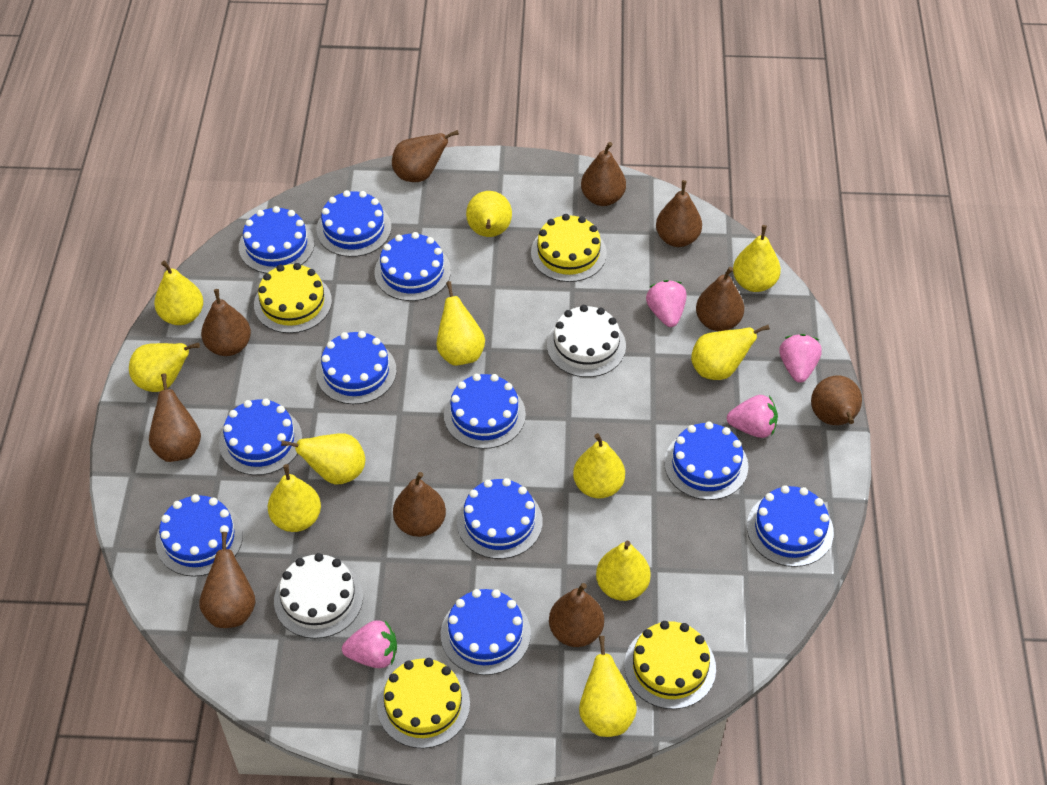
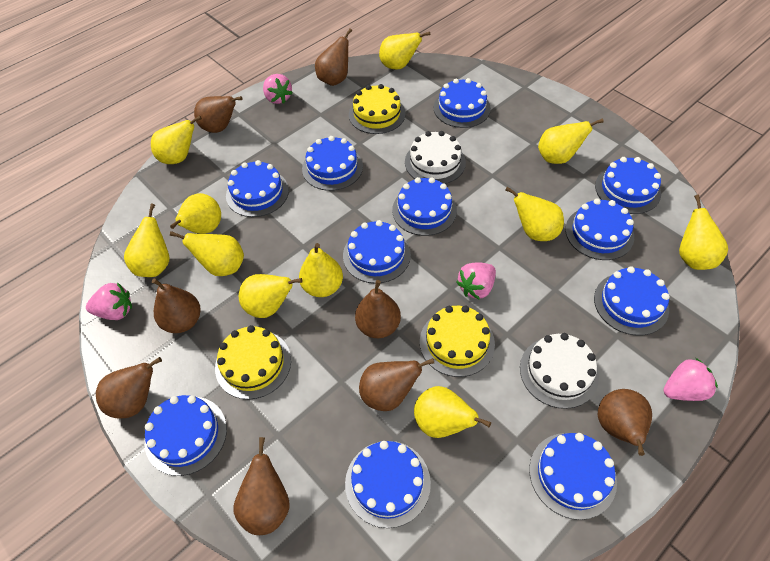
brown pear: 10 -> 8
yellow cake: 4 -> 3

